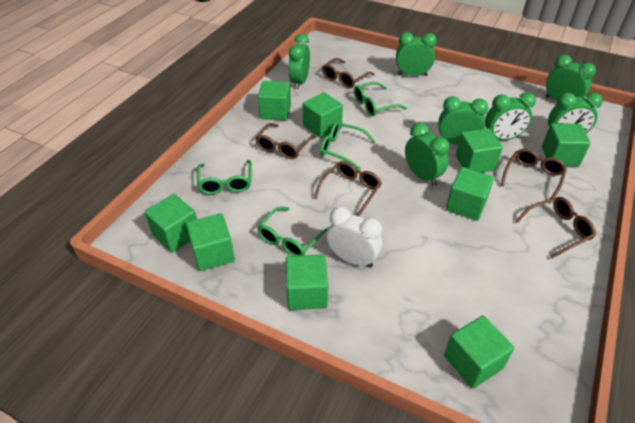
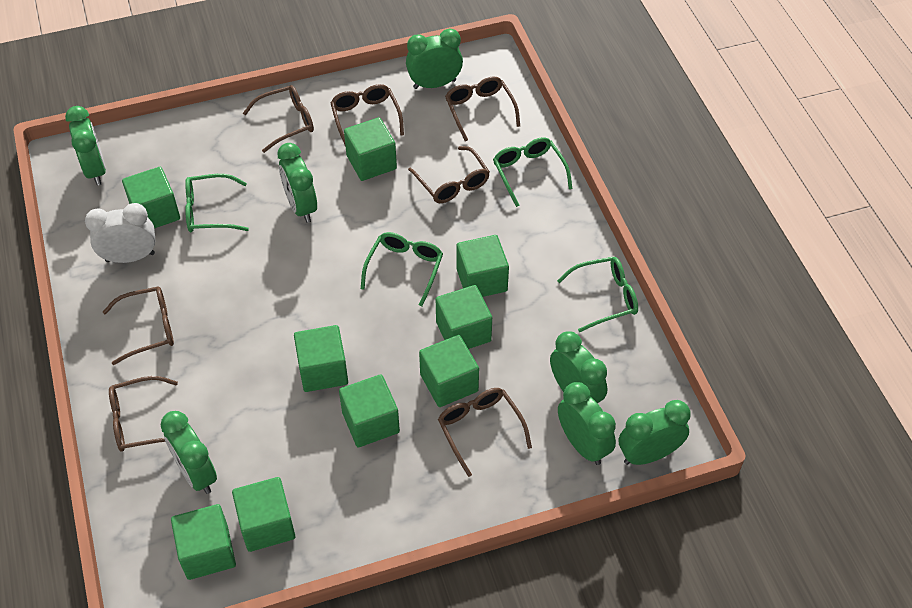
brown glasses: 5 -> 7

